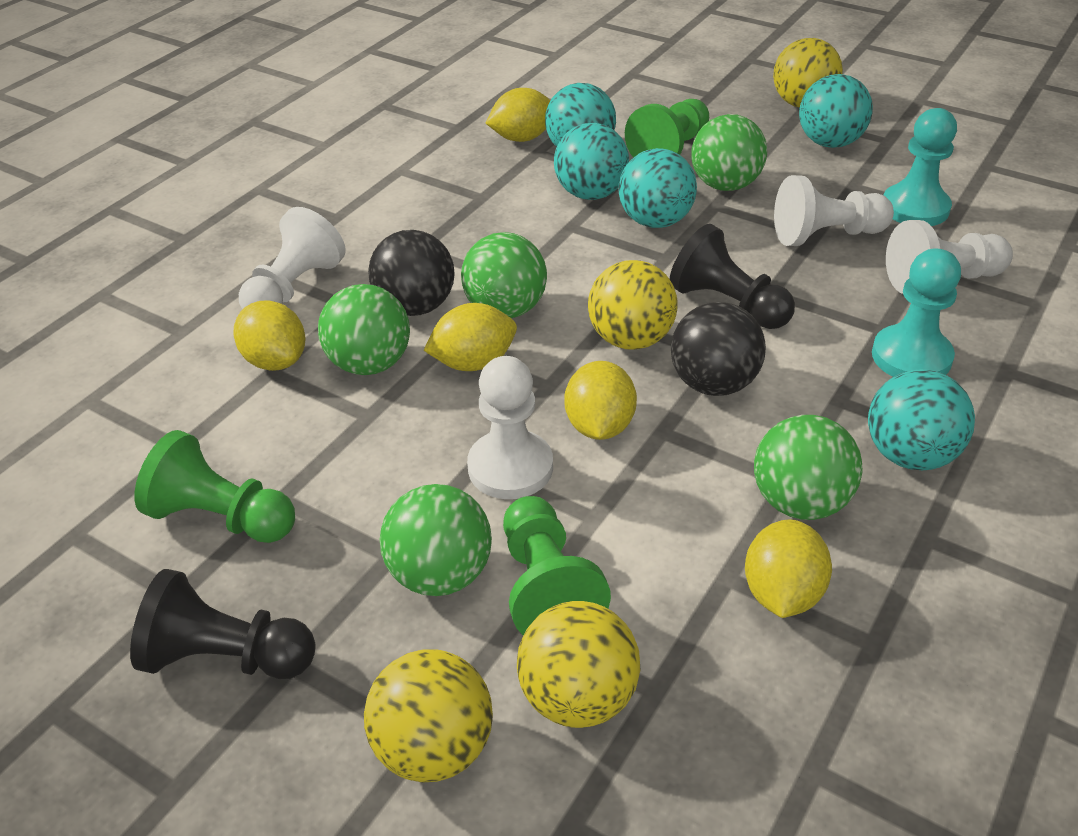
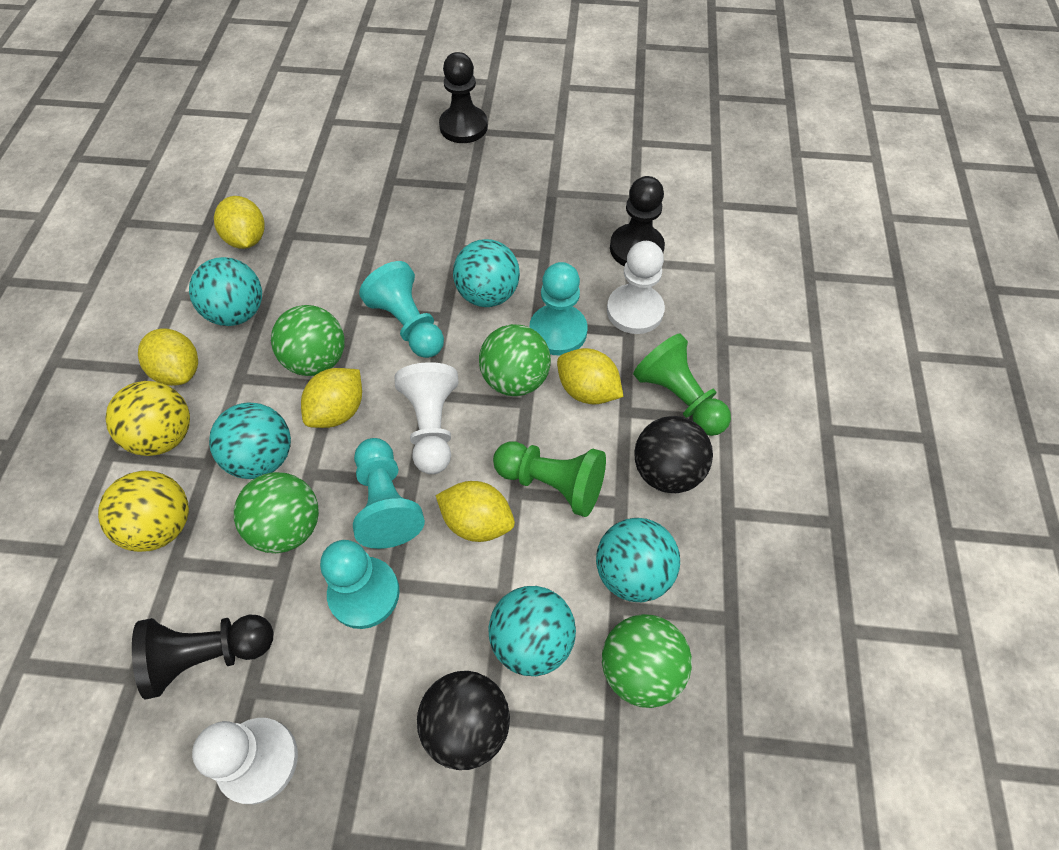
black pawn: 2 -> 3
green ball: 5 -> 4
green pawn: 3 -> 2
turquoise pawn: 2 -> 4
white pawn: 4 -> 3
yellow ball: 4 -> 2

